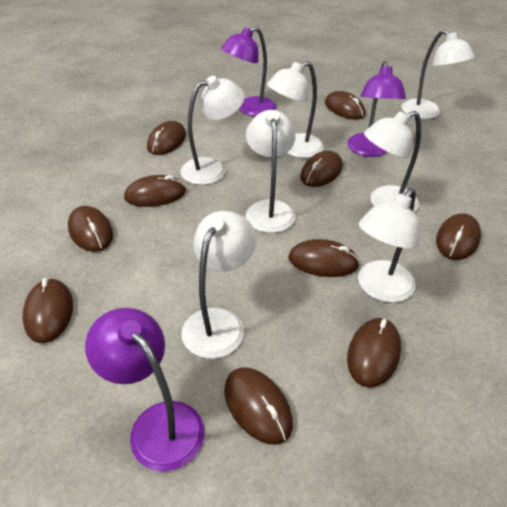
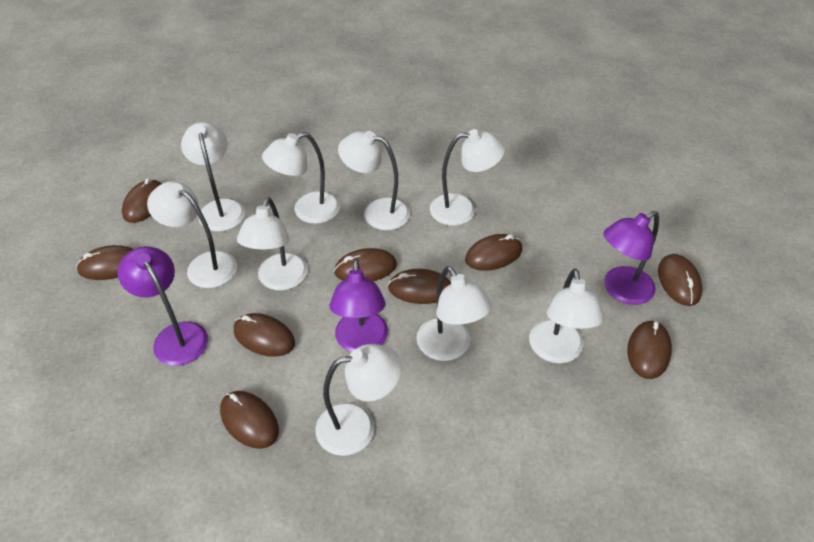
brown mouse: 10 -> 9
white lamp: 7 -> 9

